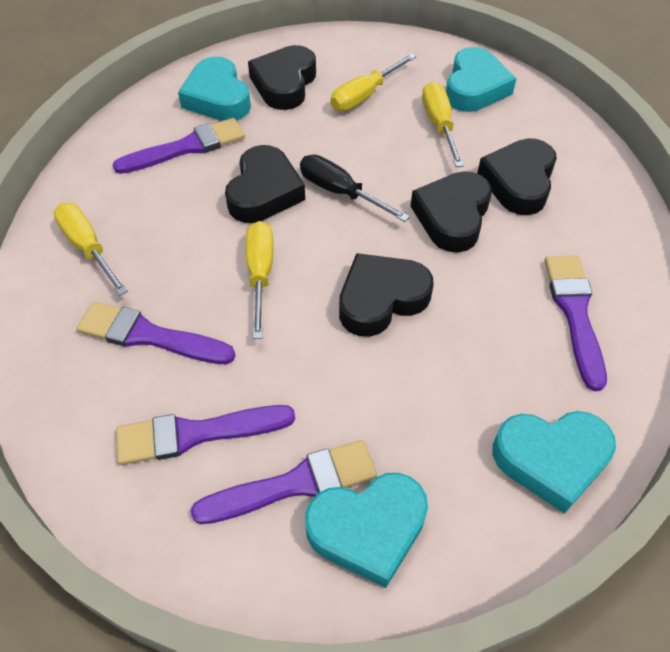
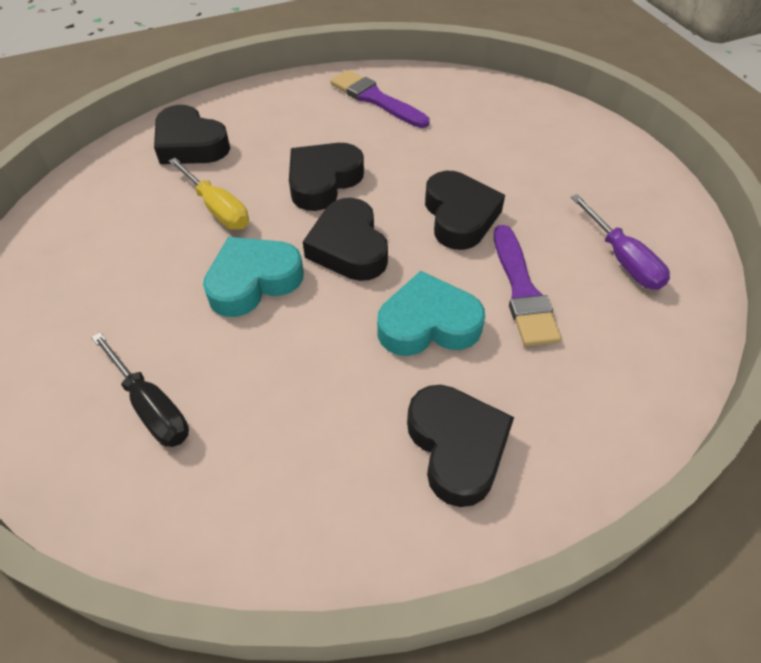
purple brush: 5 -> 2
purple screwdriver: 0 -> 1
turquoise heart: 4 -> 2
yellow screwdriver: 4 -> 1

